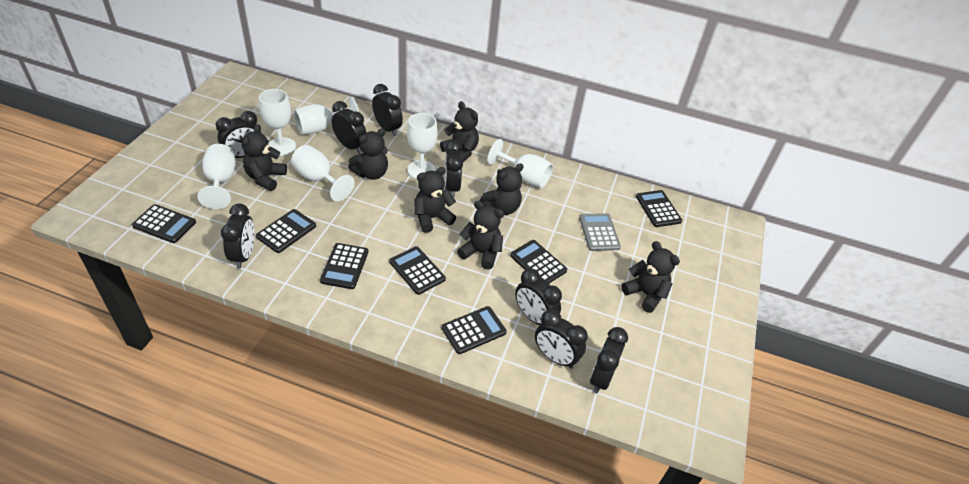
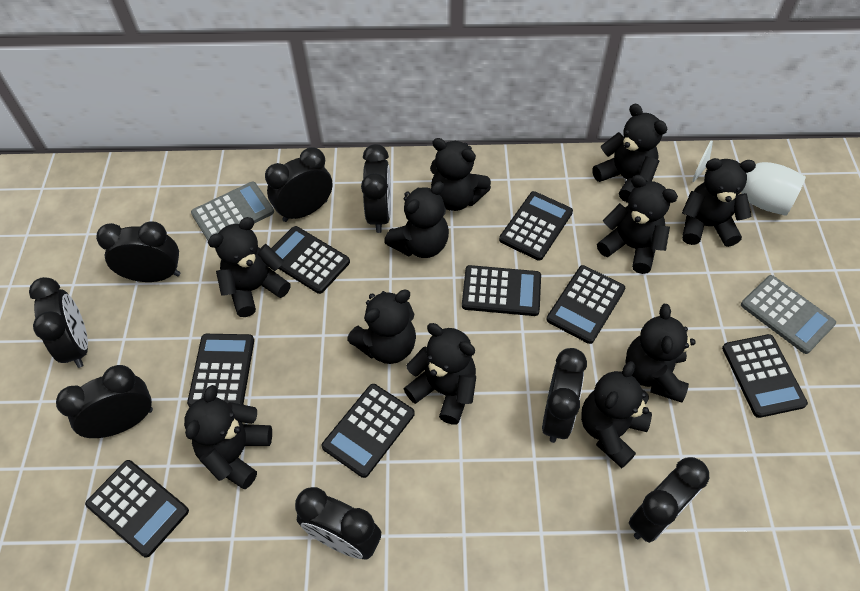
black calculator: 7 -> 8
black teddy bear: 7 -> 11
grey calculator: 1 -> 2
white goblet: 6 -> 1

